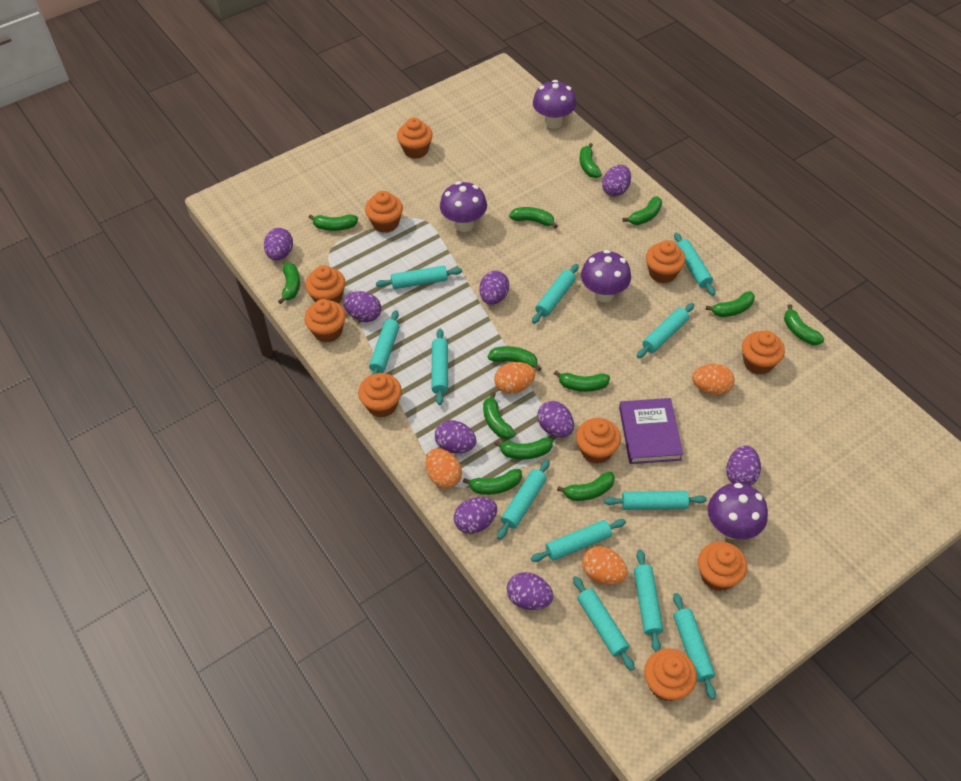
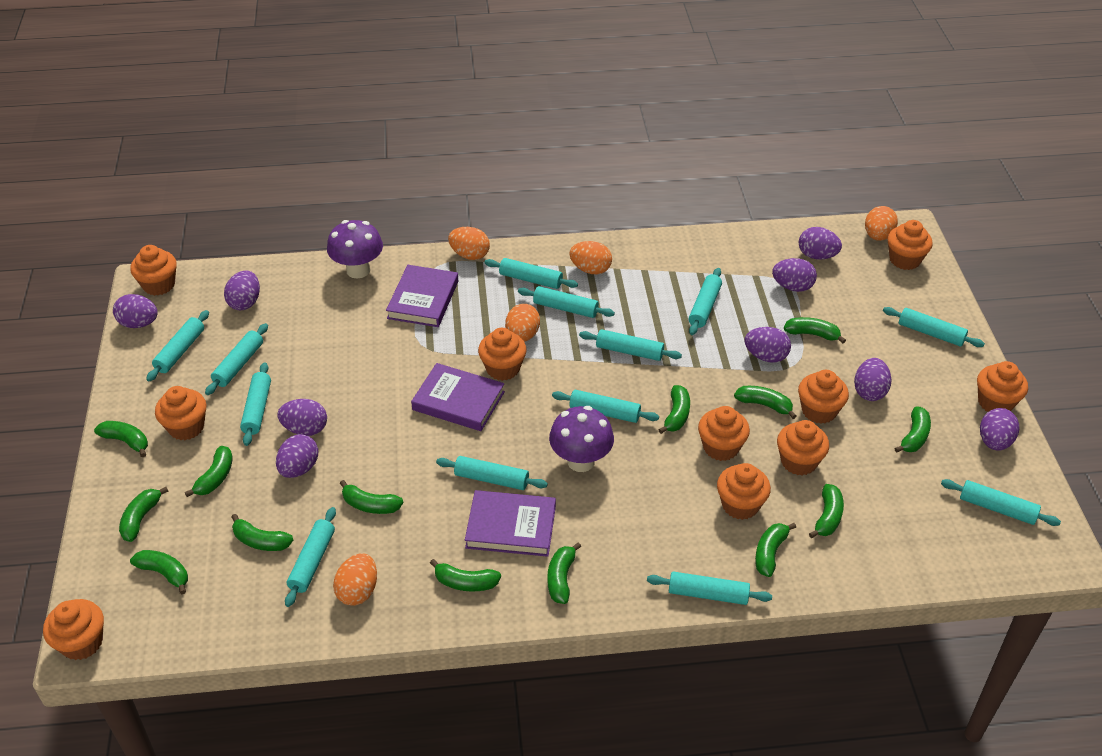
green banana: 13 -> 14
orange egg: 4 -> 5
purple book: 1 -> 3
purple mushroom: 4 -> 2
turquoise rolling pin: 12 -> 13

